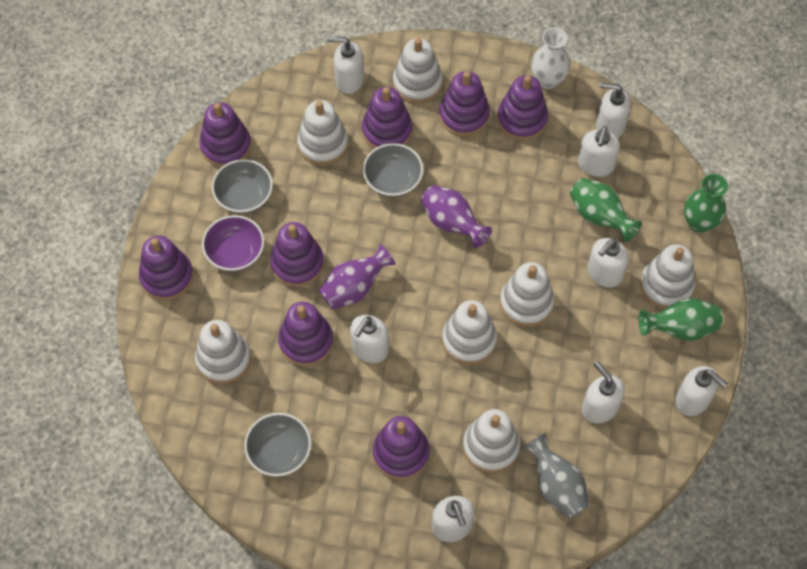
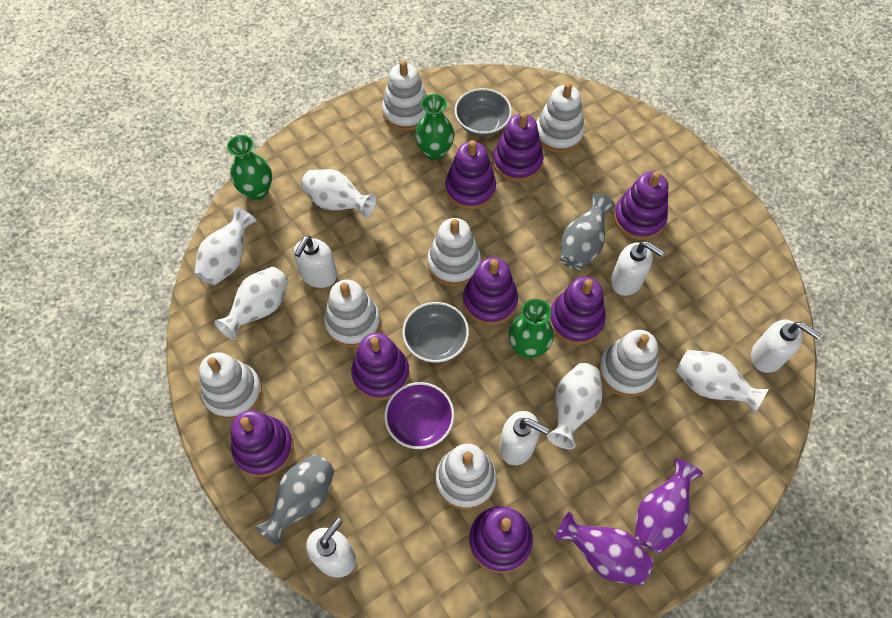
grey bowl: 3 -> 2
grey vase: 1 -> 2
white soap dispenser: 8 -> 5
white vase: 1 -> 5

